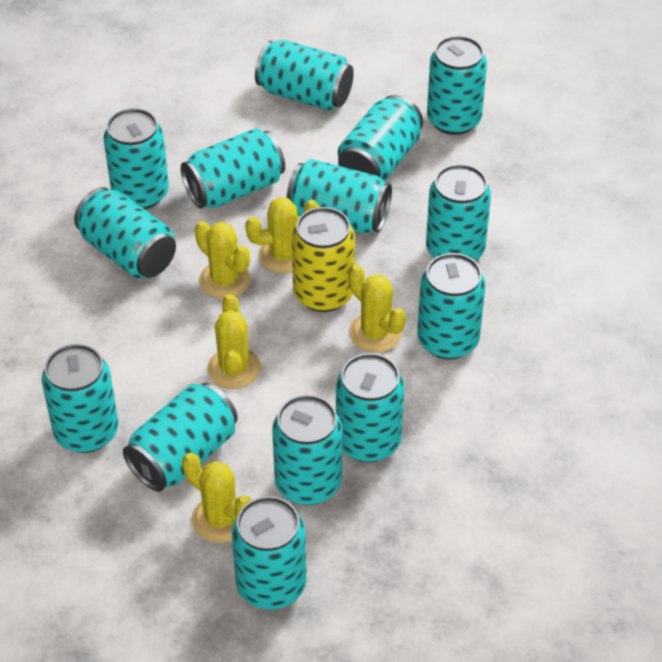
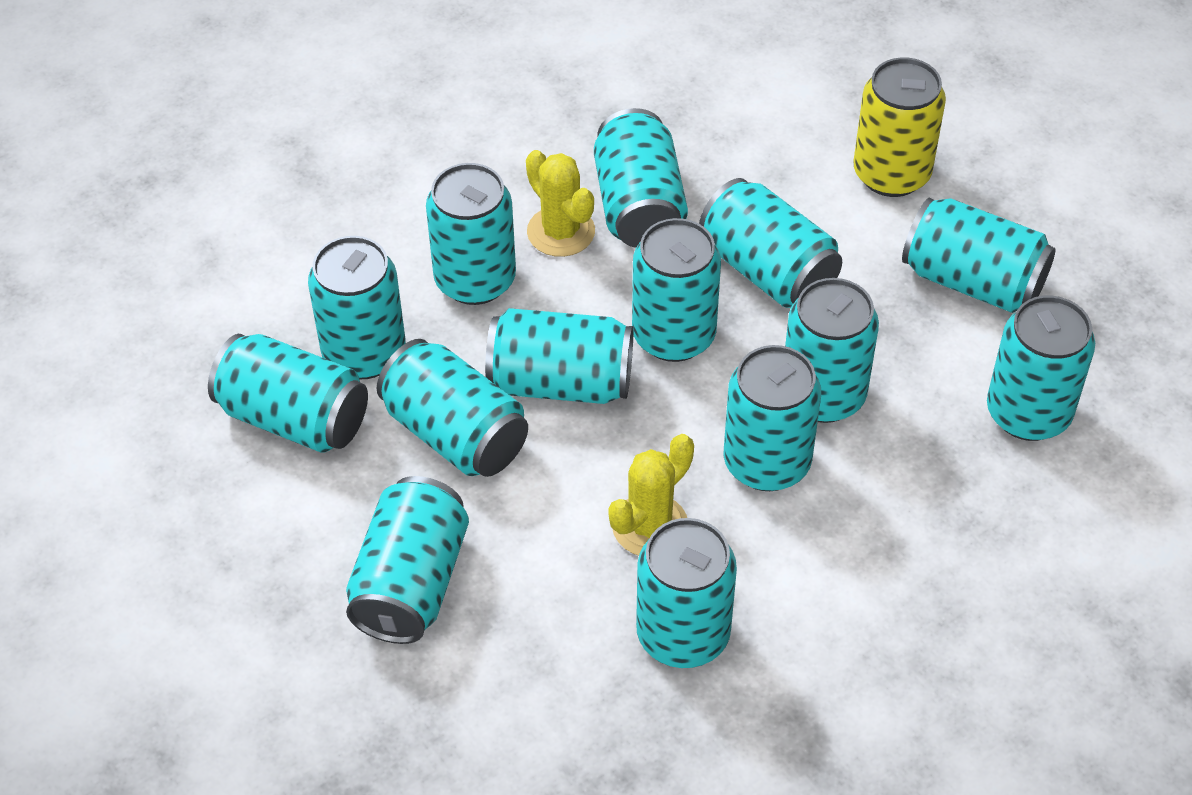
yellow cactus: 5 -> 2

